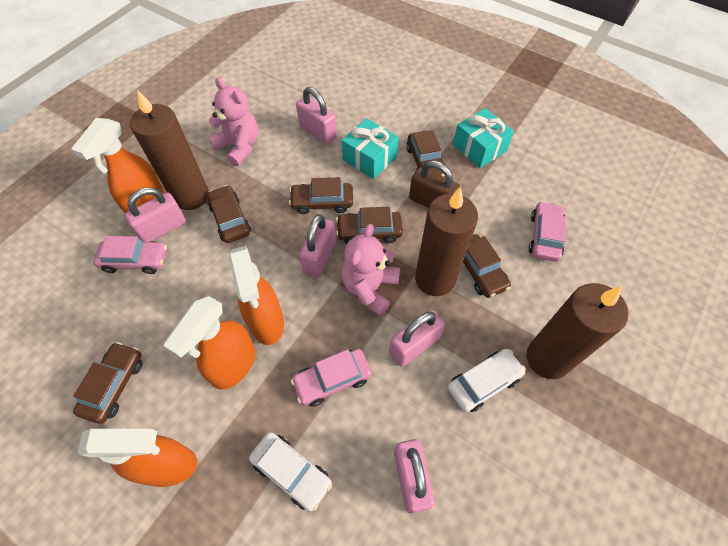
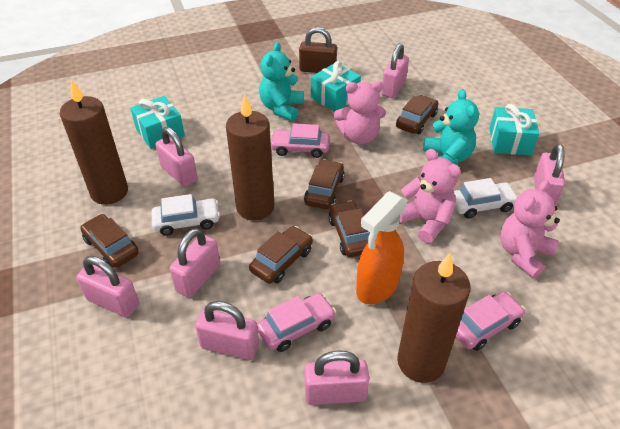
brown car: 6 -> 5
orange spray bottle: 4 -> 1
pink padlock: 5 -> 7
pink teddy bear: 2 -> 3
turquoise gift: 2 -> 3
turquoise teddy bear: 0 -> 2

